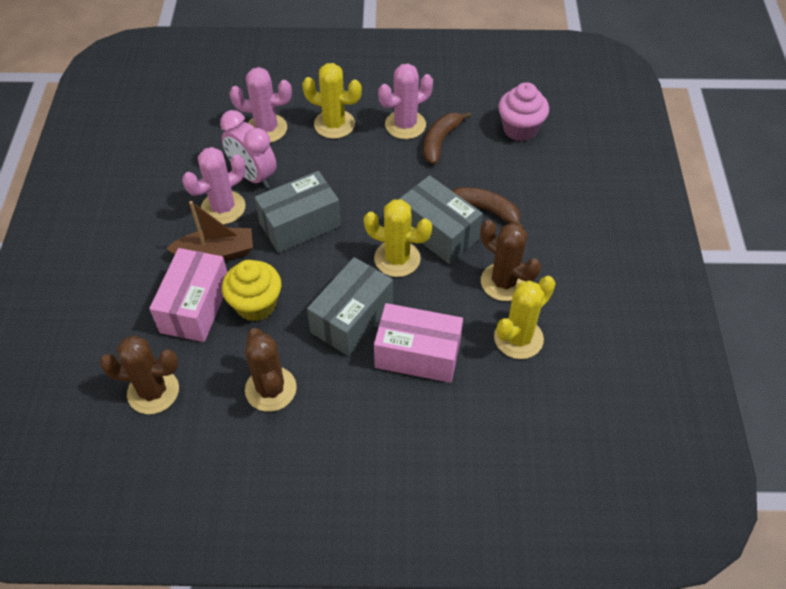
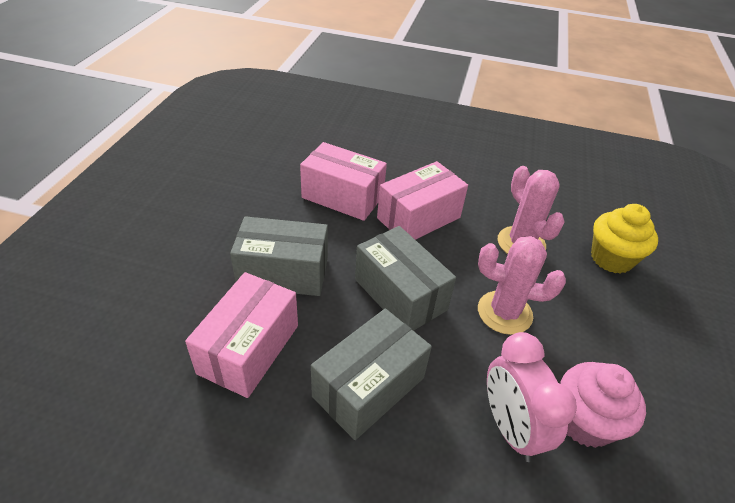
brown banana: 2 -> 0
brown boat: 1 -> 0
brown cactus: 3 -> 0
pink box: 2 -> 3
pink cactus: 3 -> 2
yellow cactus: 3 -> 0

